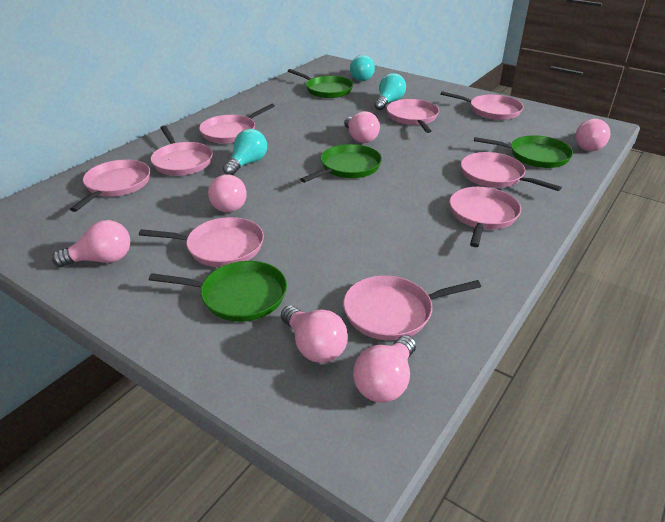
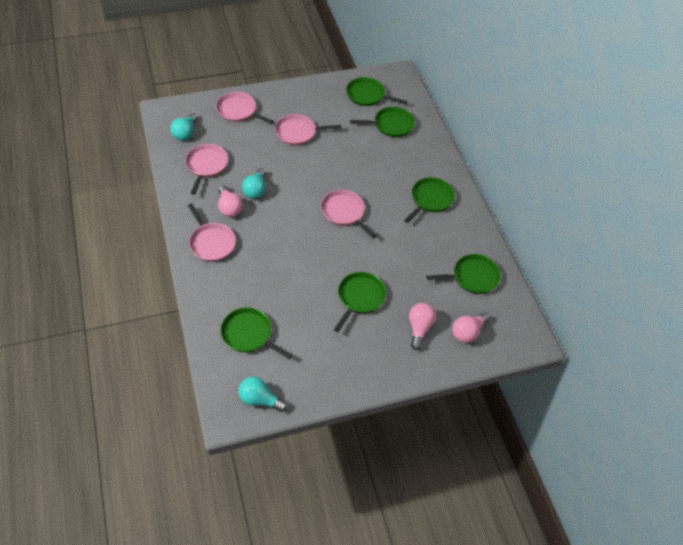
green pan: 4 -> 6
pink light bulb: 6 -> 3
pink pan: 9 -> 5

